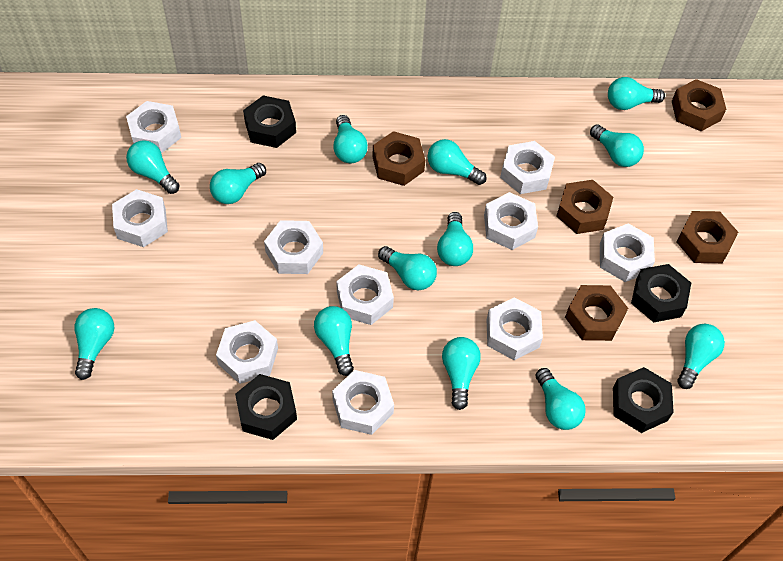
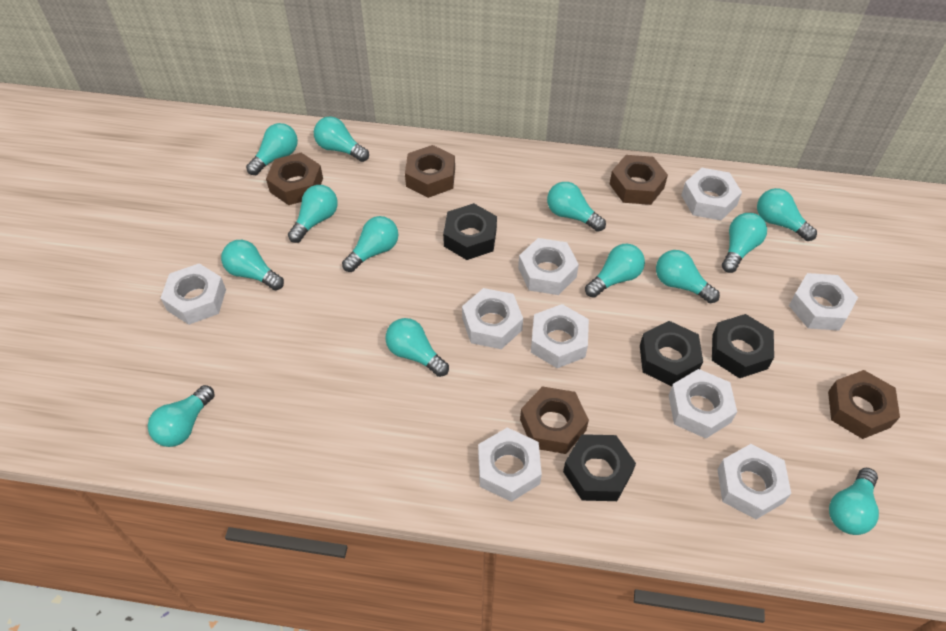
white nut: 10 -> 9

